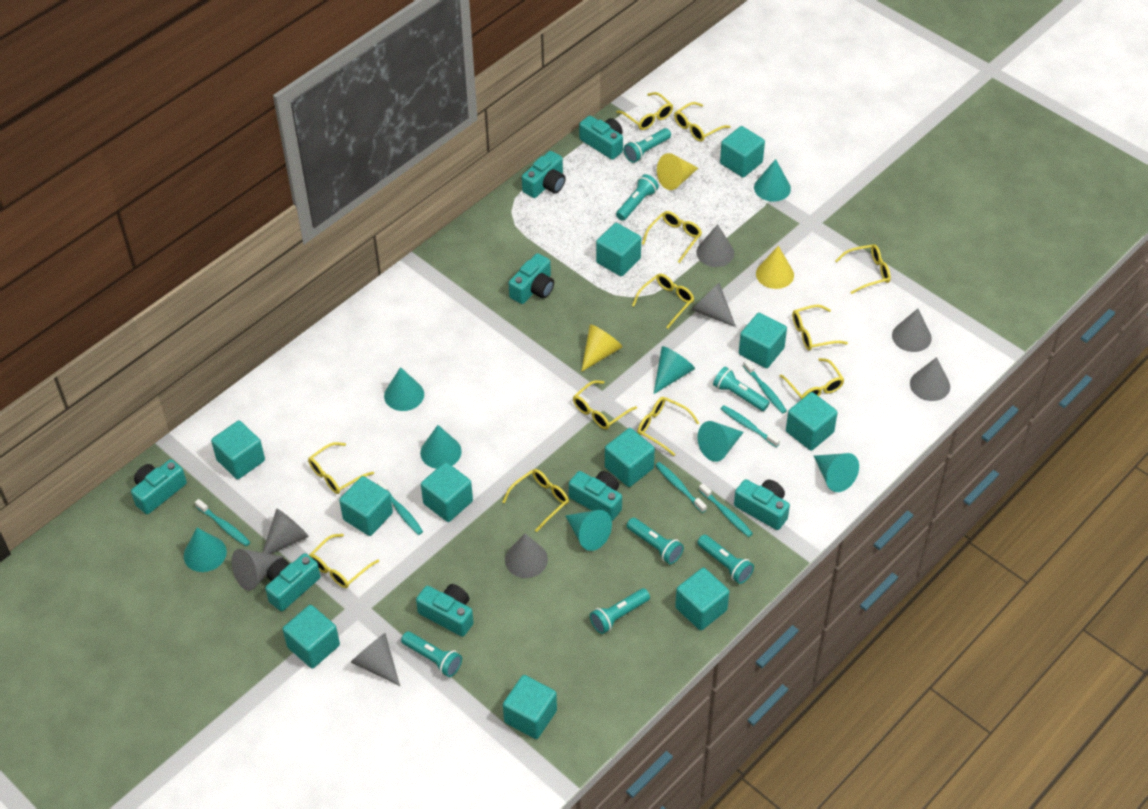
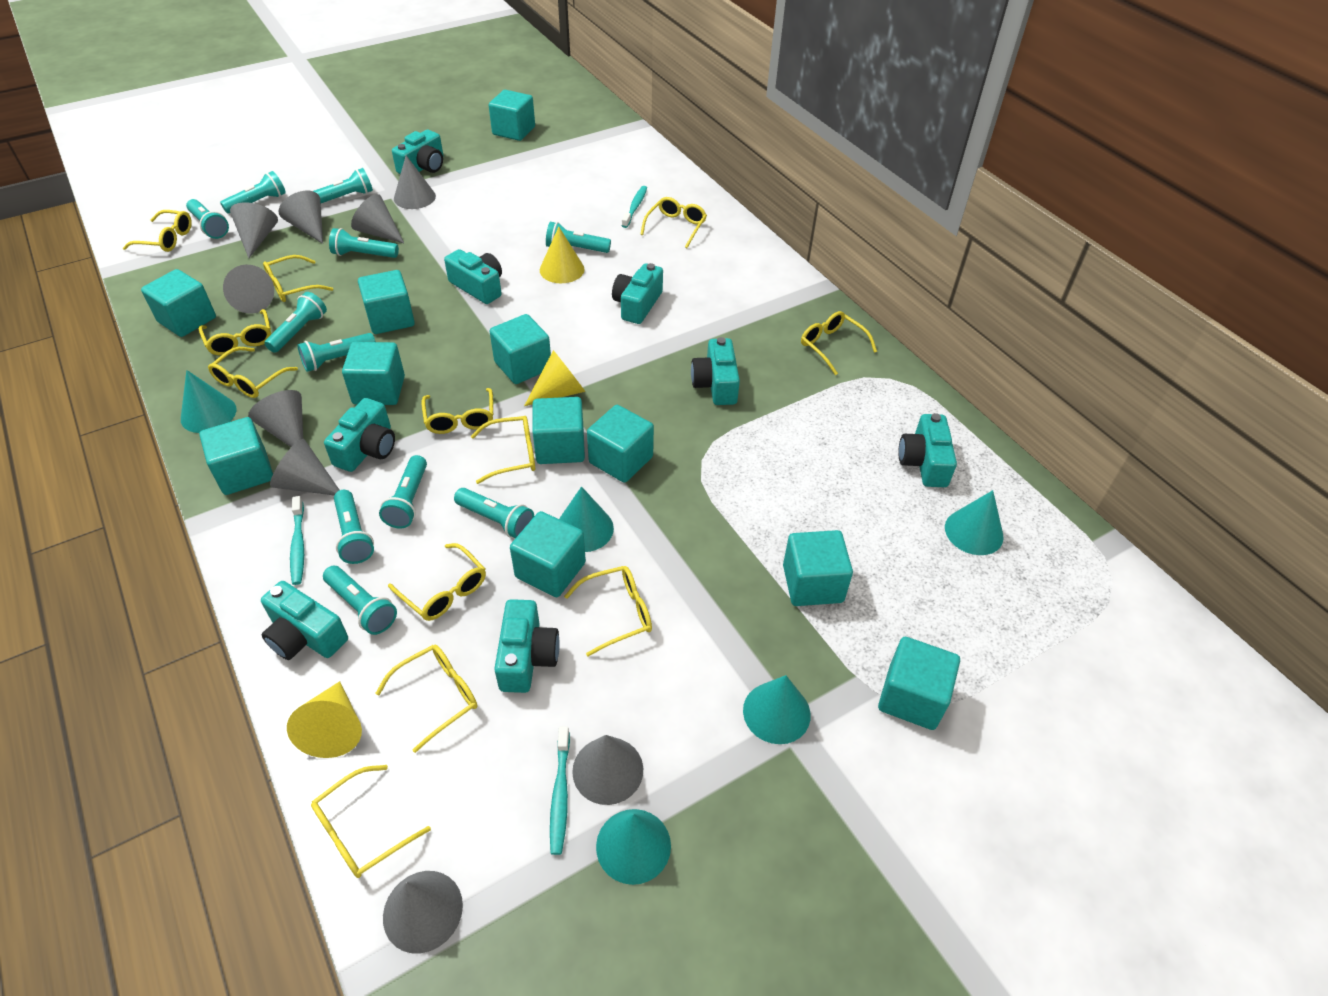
grey cone: 8 -> 9
turquoise cone: 8 -> 5
turquoise flashlight: 7 -> 11
turquoise toothbrush: 6 -> 3

